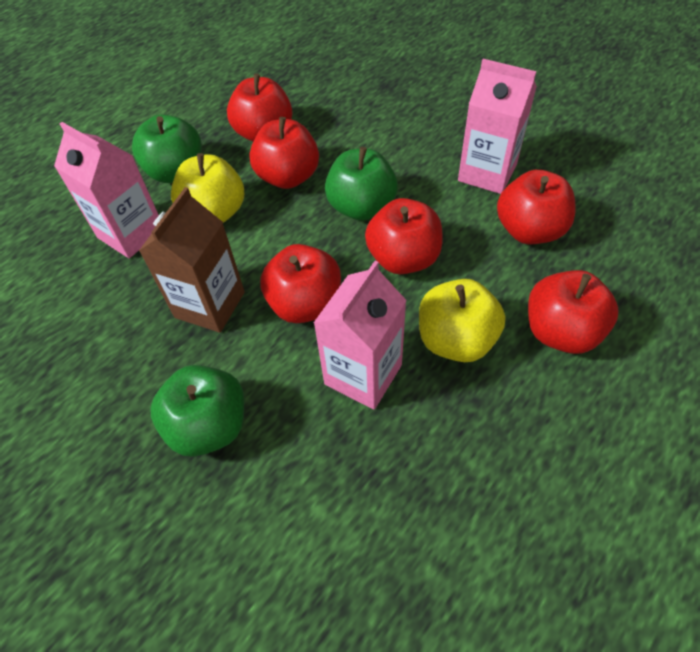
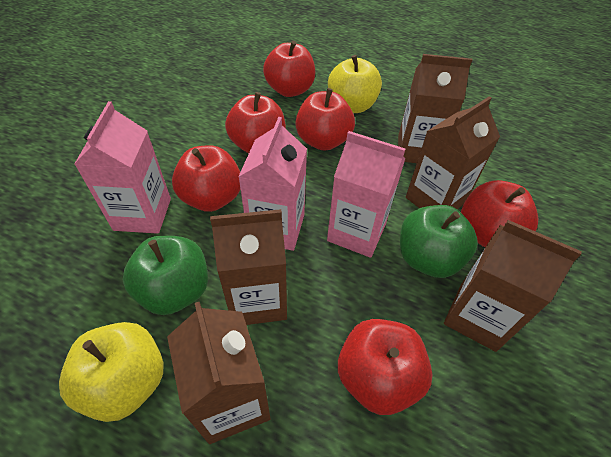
brown carton: 1 -> 5
green apple: 3 -> 2

